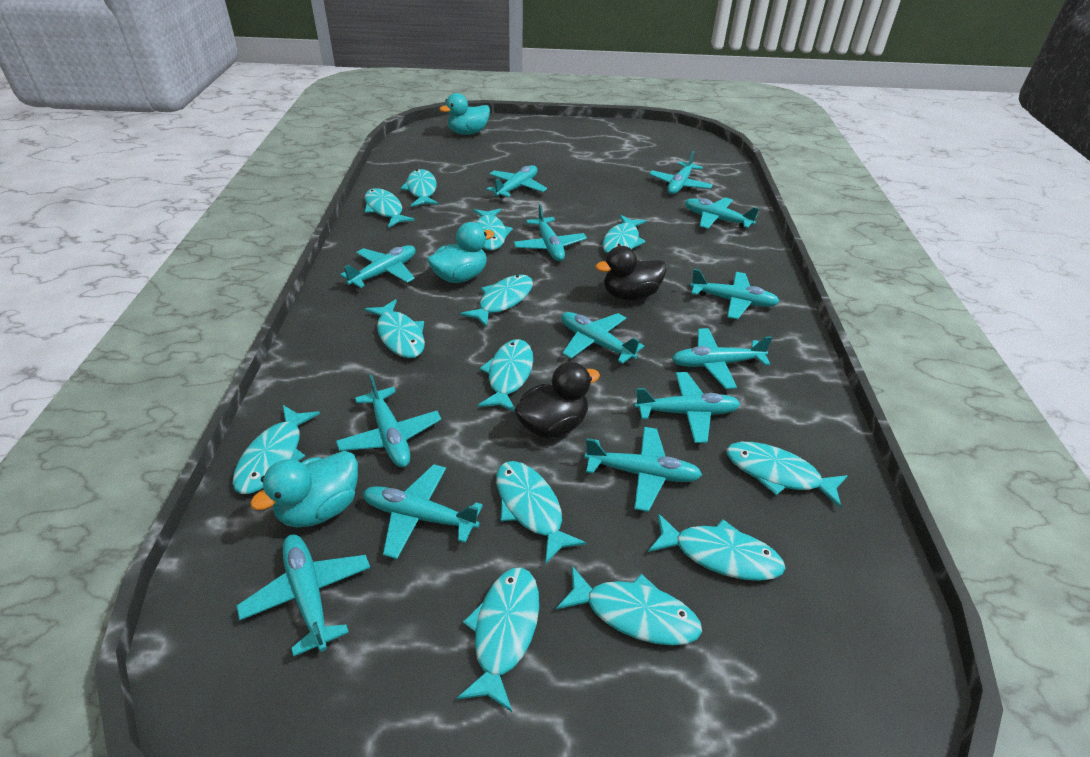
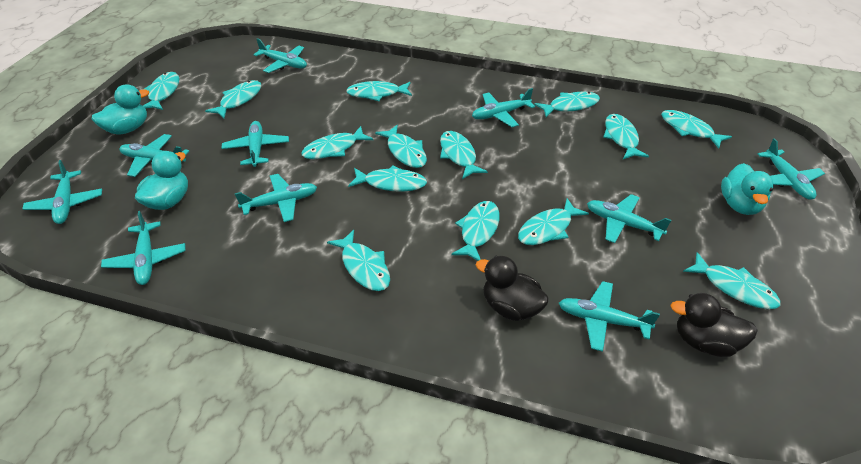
turquoise fish: 13 -> 14
turquoise plane: 13 -> 10

